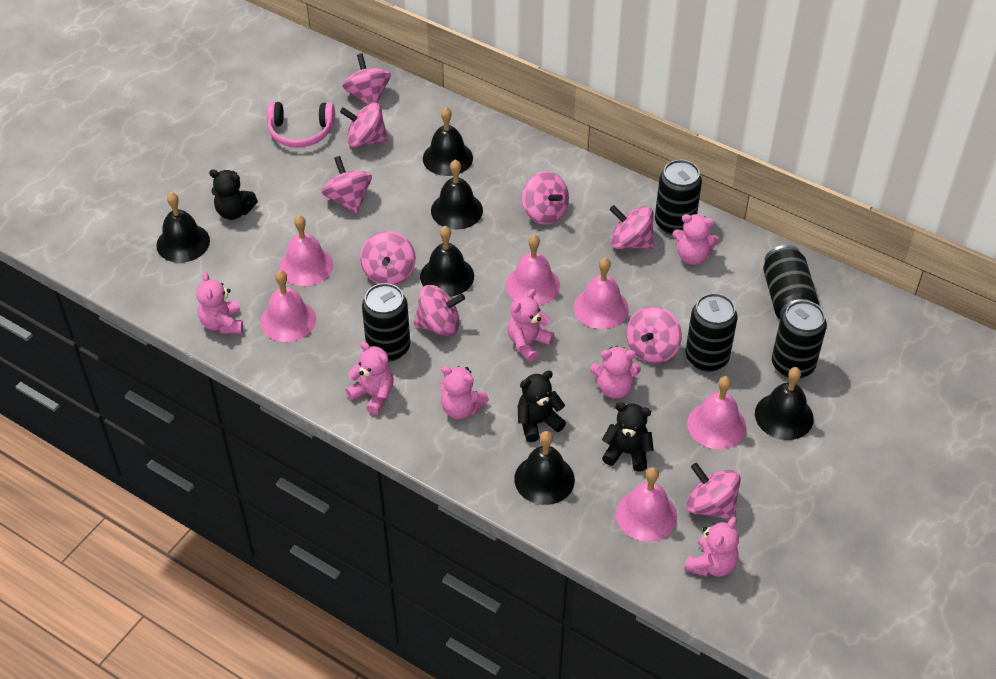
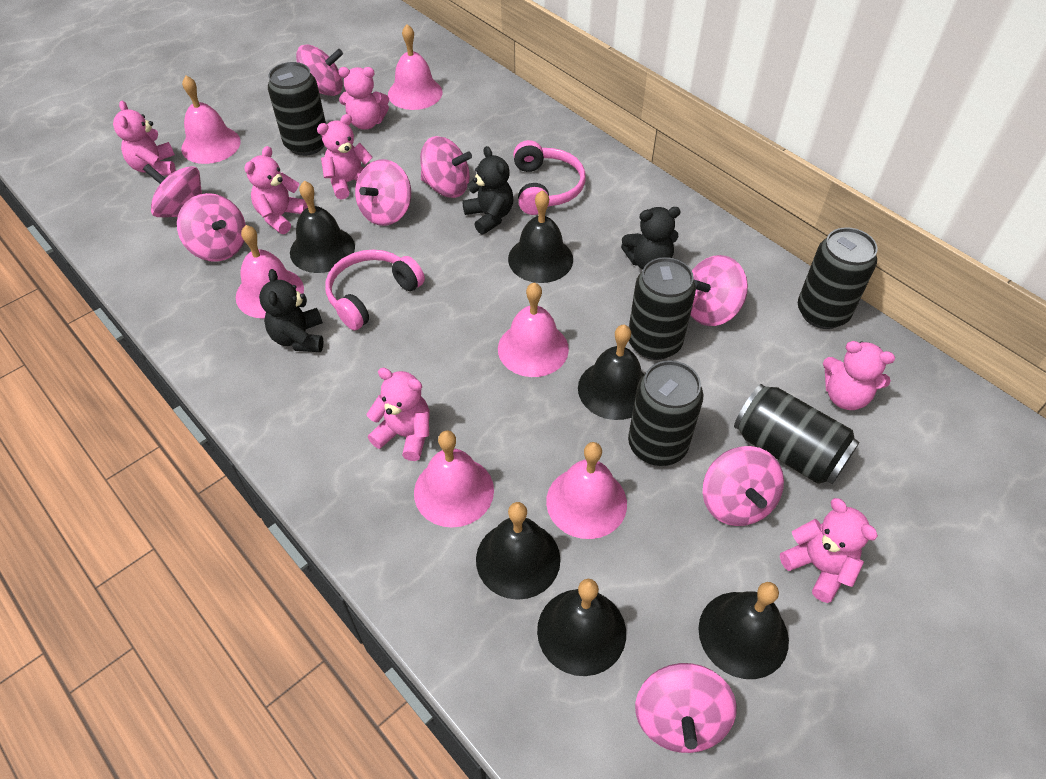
pink headphones: 1 -> 2
pink spinning top: 9 -> 8

